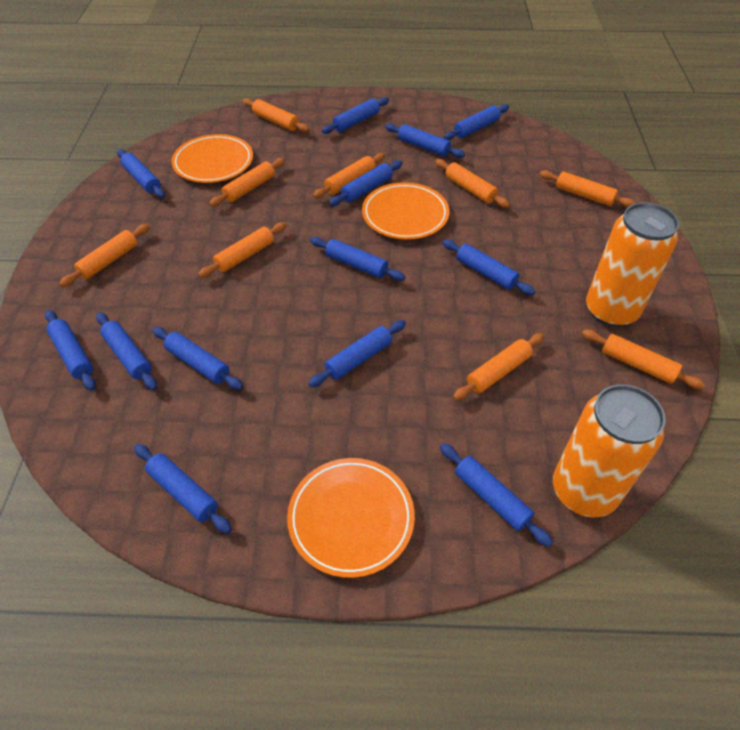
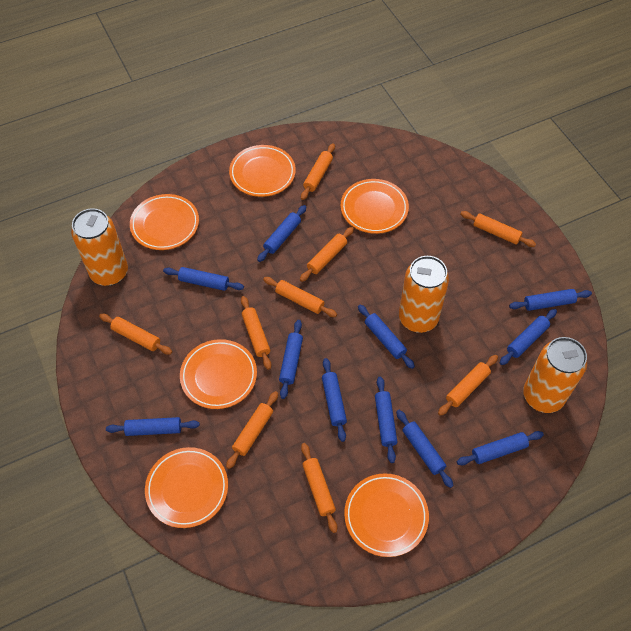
blue rolling pin: 13 -> 11
orange can: 2 -> 3
orange plate: 3 -> 6

